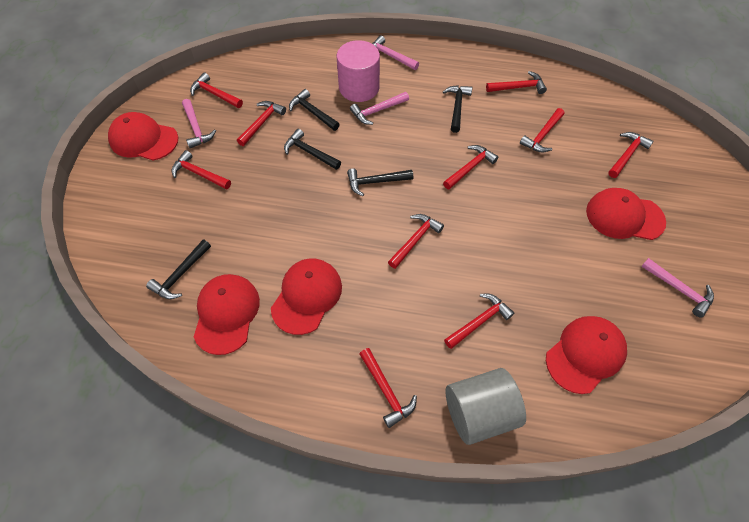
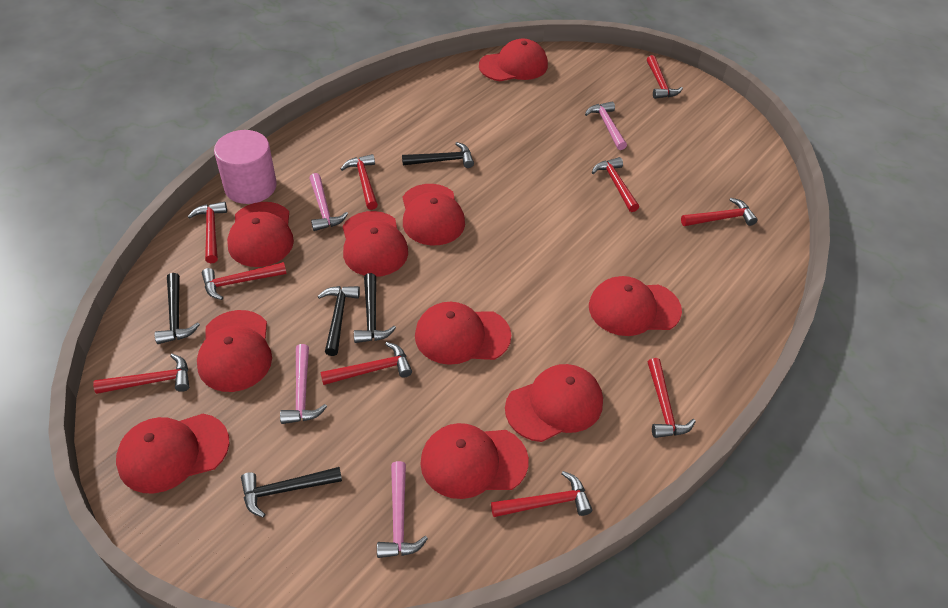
grey cylinder: 1 -> 0
red cap: 5 -> 10

